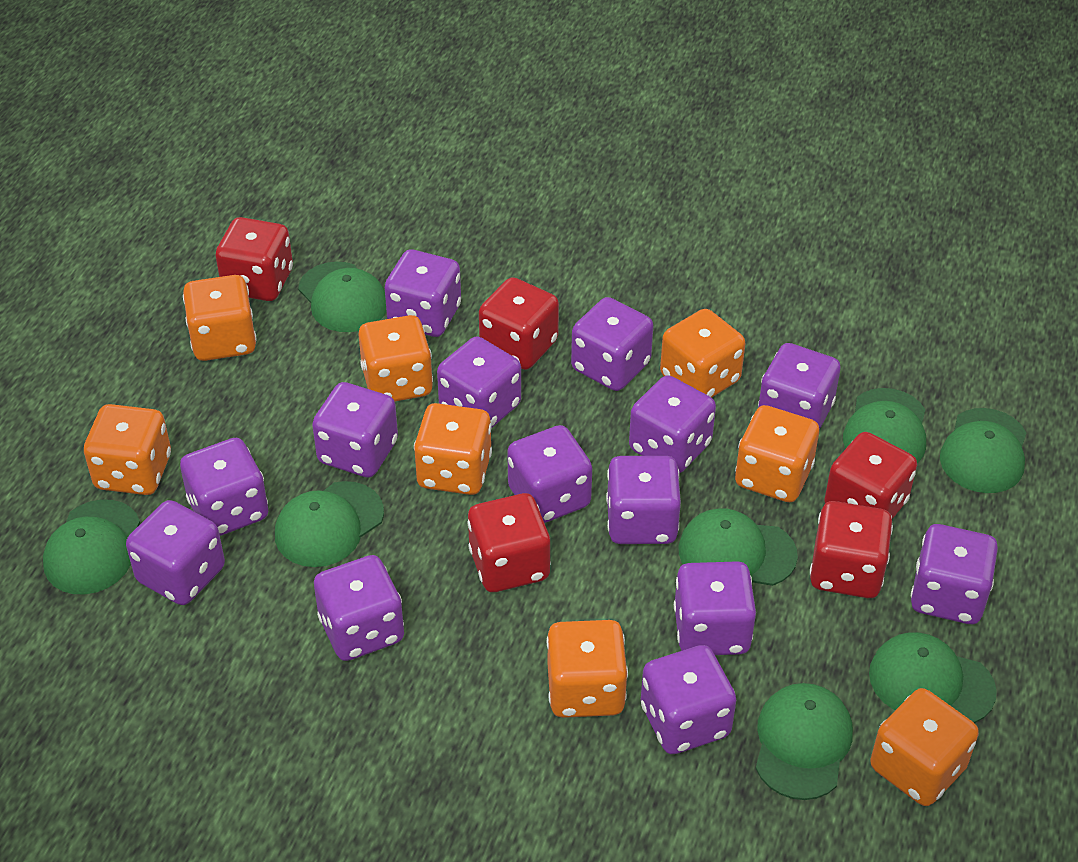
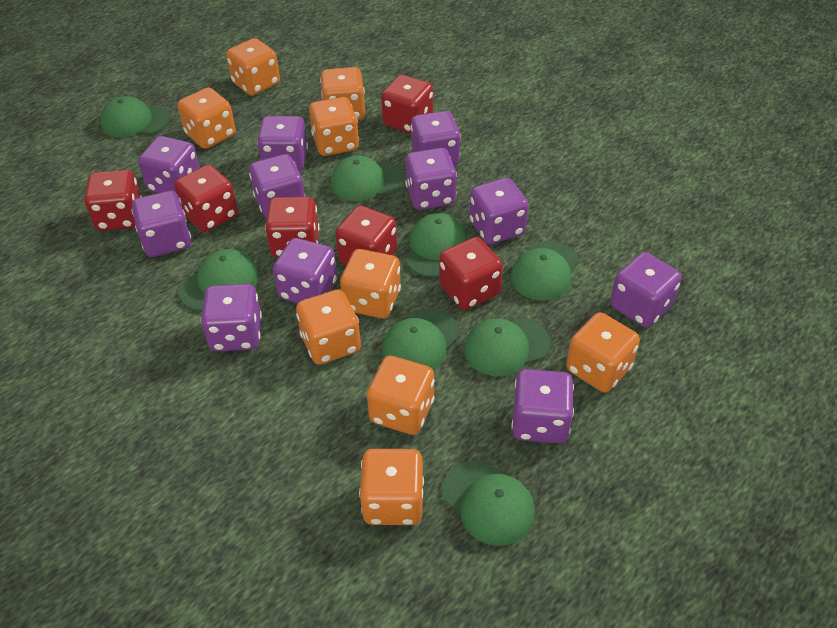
orange dice: 8 -> 9
purple dice: 14 -> 11
red dice: 5 -> 6

